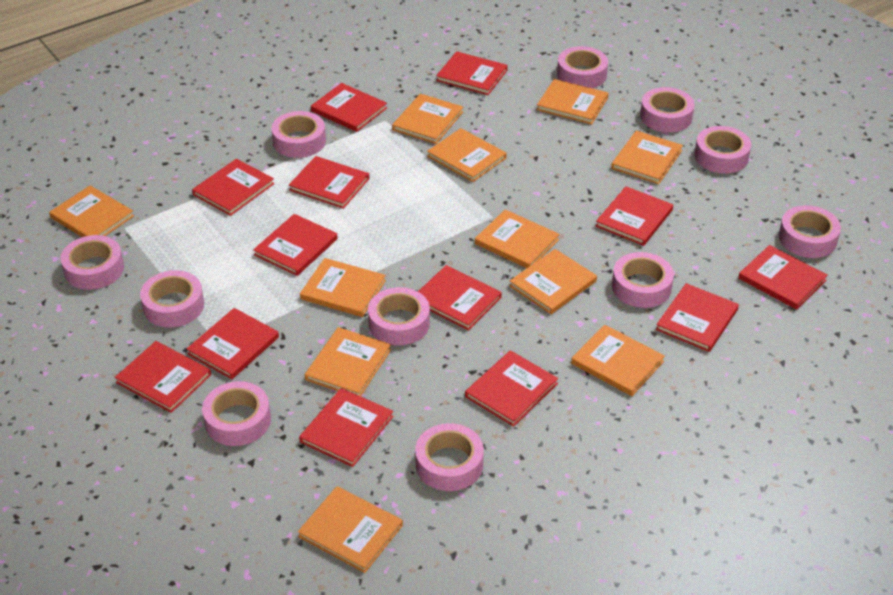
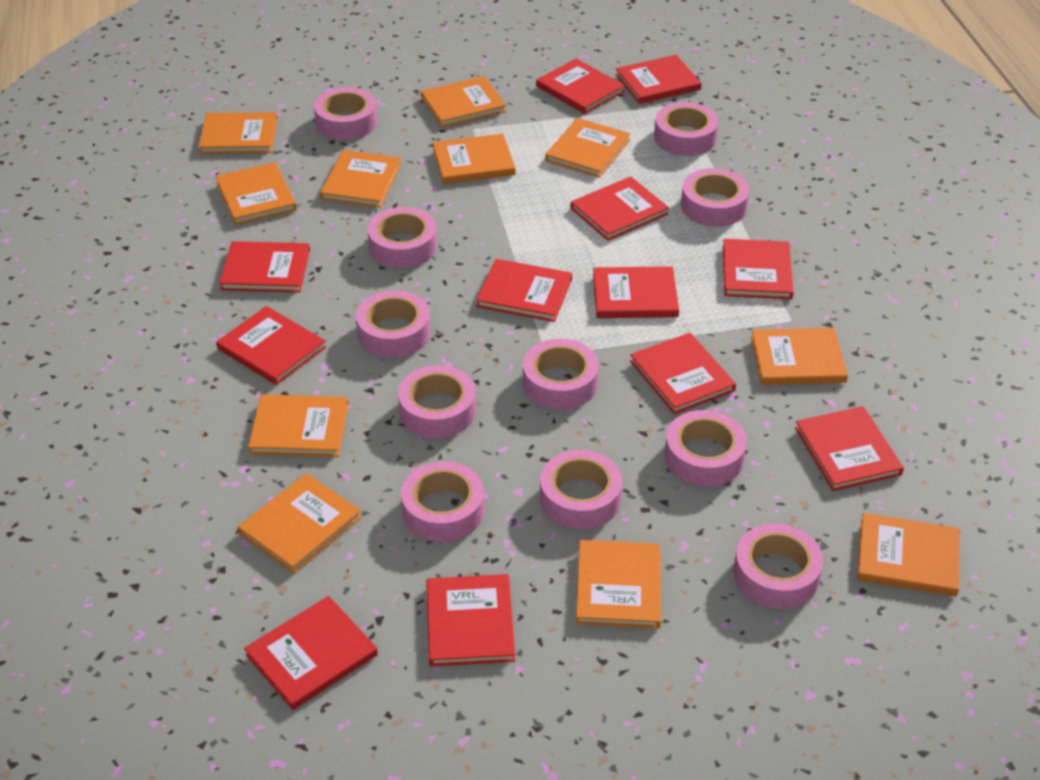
red book: 13 -> 12

